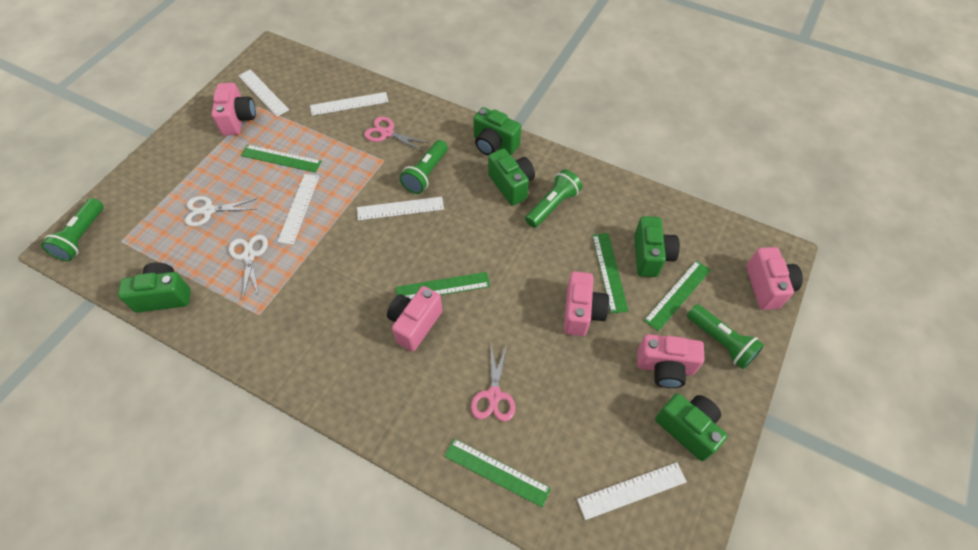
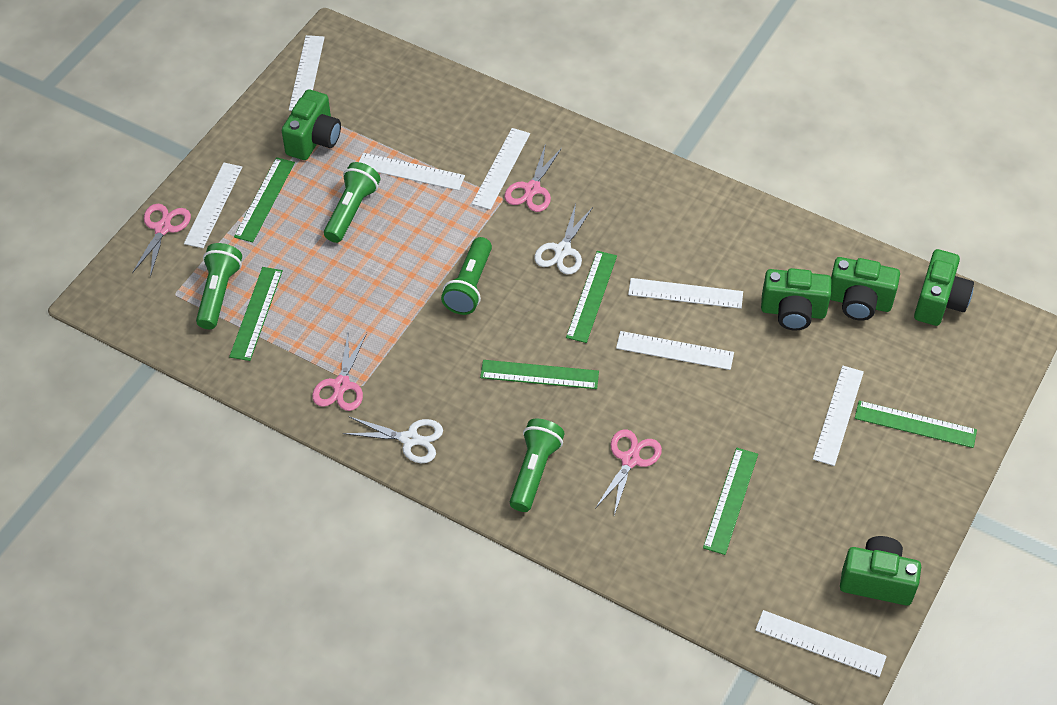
green ruler: 5 -> 6
pink camera: 5 -> 0
pink scissors: 2 -> 4
white ruler: 5 -> 8

